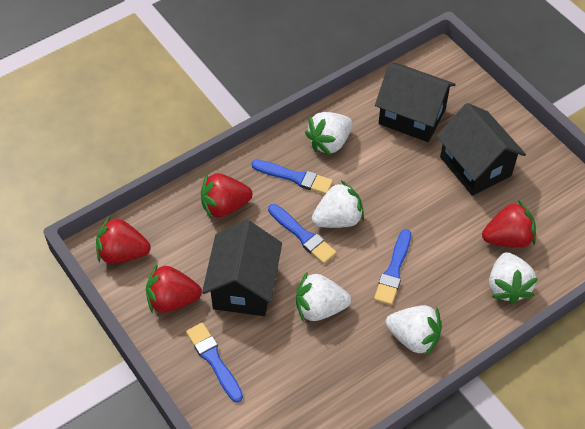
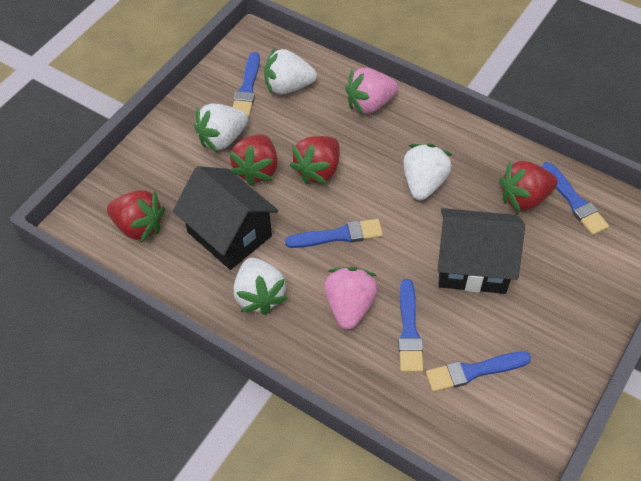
black house: 3 -> 2
blue brush: 4 -> 5
pink strawberry: 0 -> 2
white strawberry: 5 -> 4

